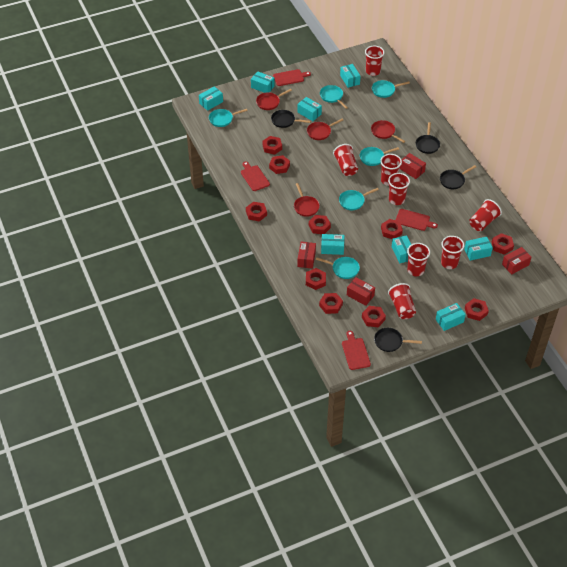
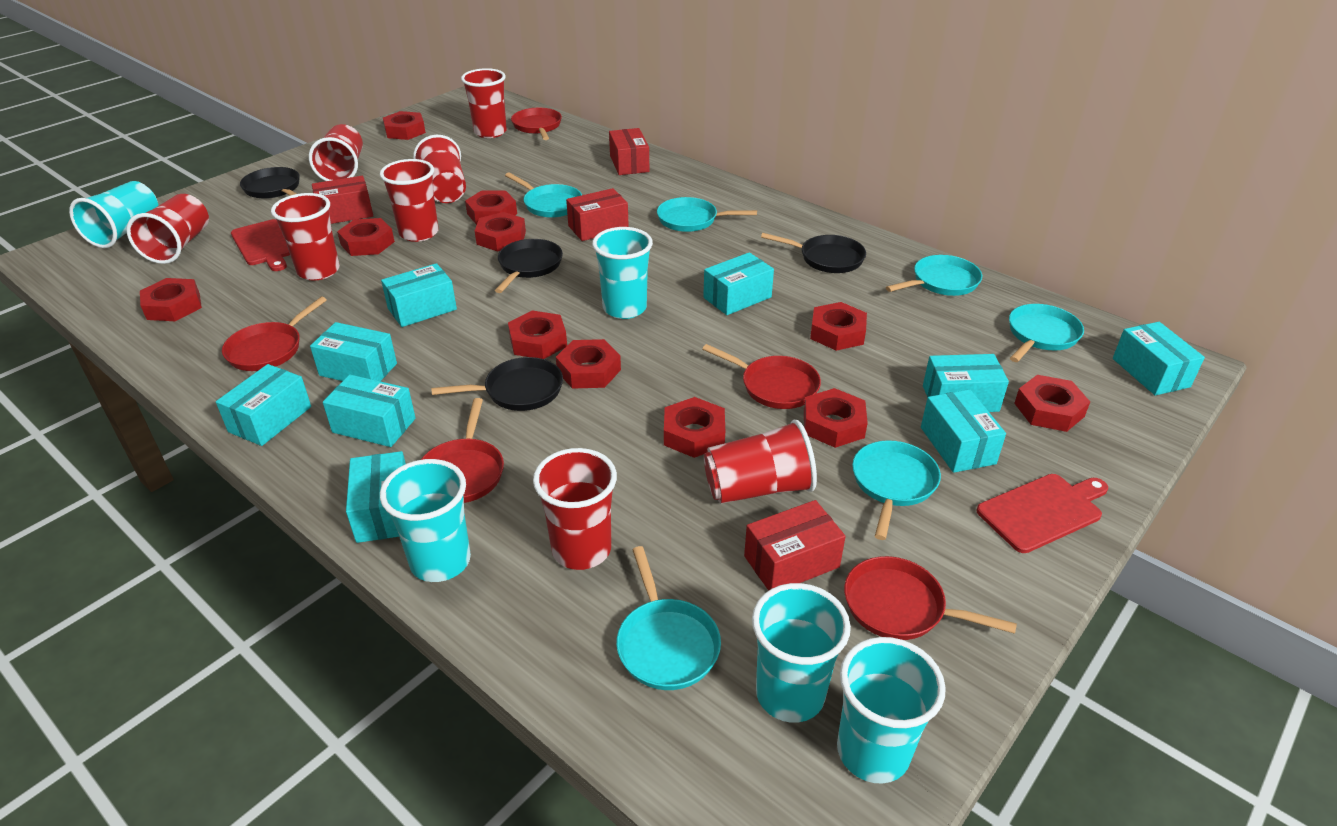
red cutting board: 4 -> 2
red nut: 10 -> 11
red pan: 4 -> 5
turquoise box: 8 -> 9
turquoise cup: 0 -> 5

